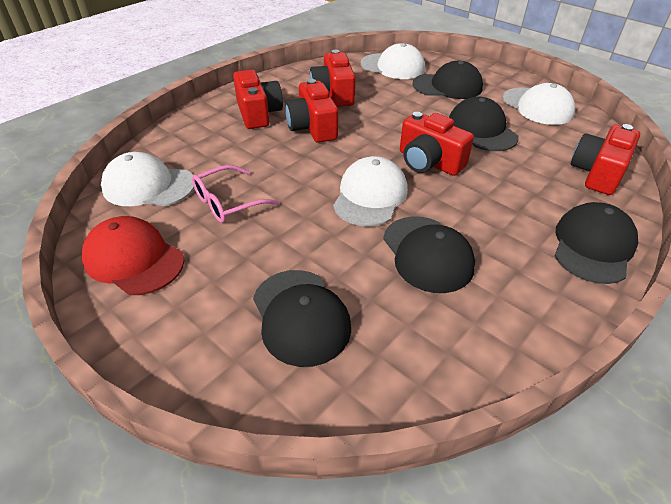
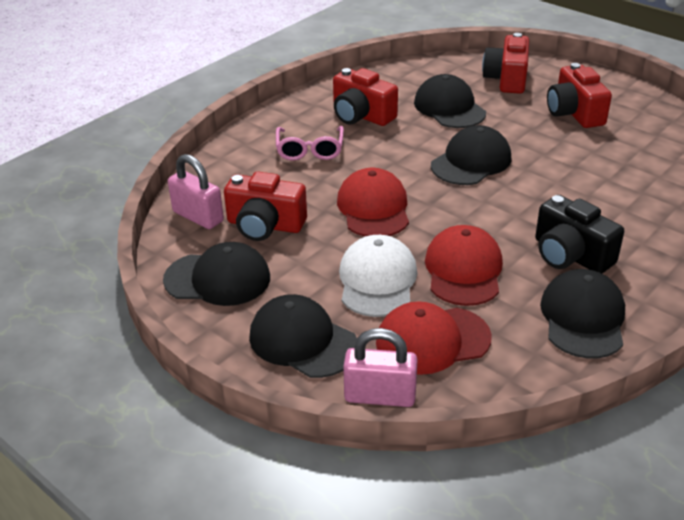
black camera: 0 -> 1
pink padlock: 0 -> 2
red camera: 5 -> 4
red cap: 1 -> 3
white cap: 4 -> 1

